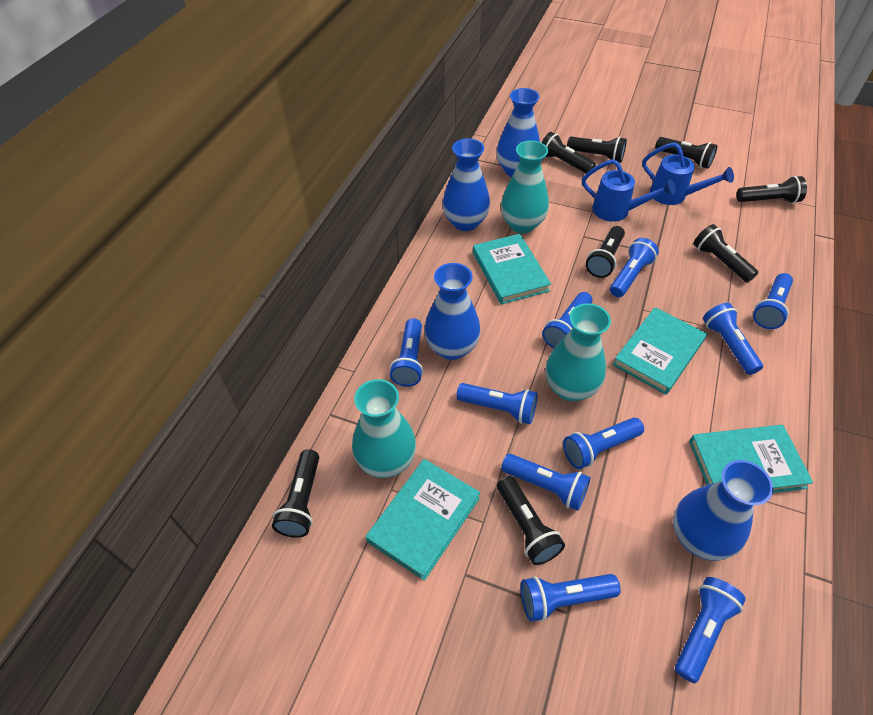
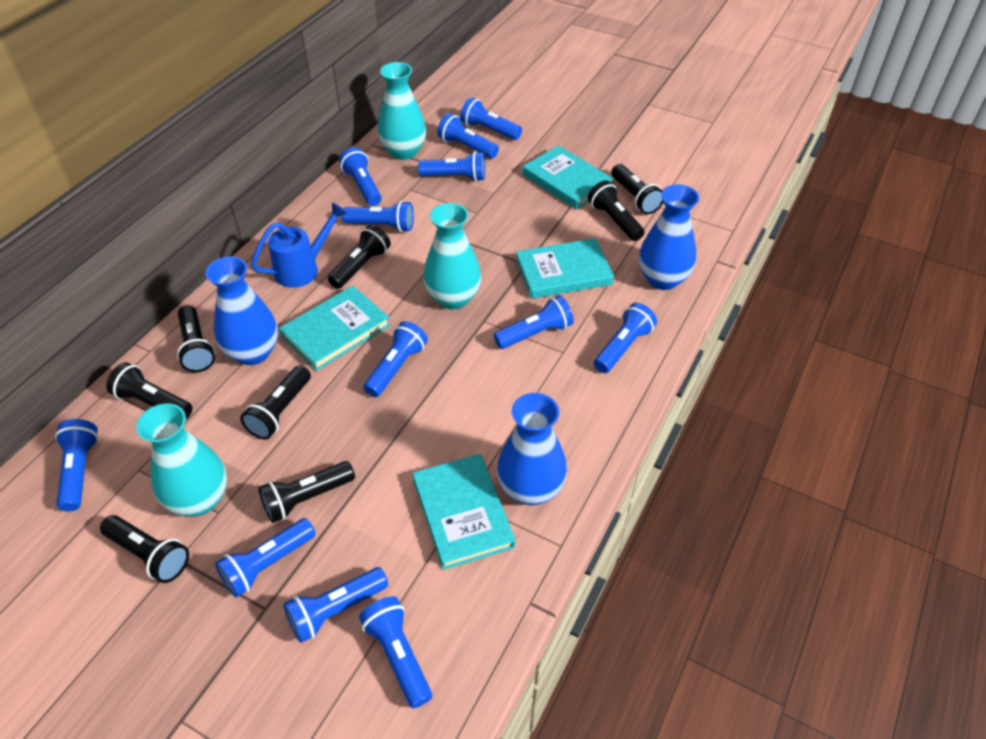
blue flashlight: 10 -> 12
blue vase: 4 -> 3
blue watering can: 2 -> 1

